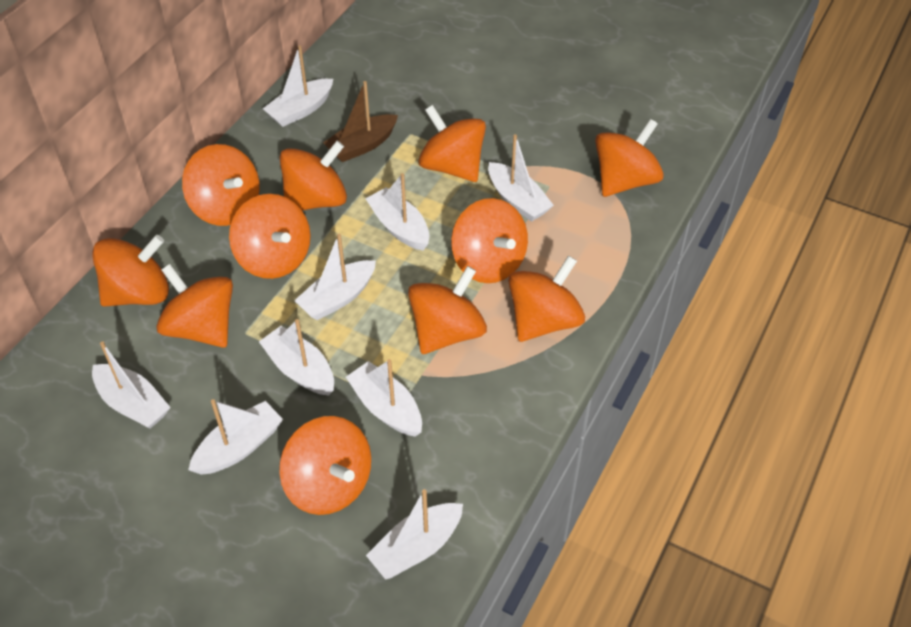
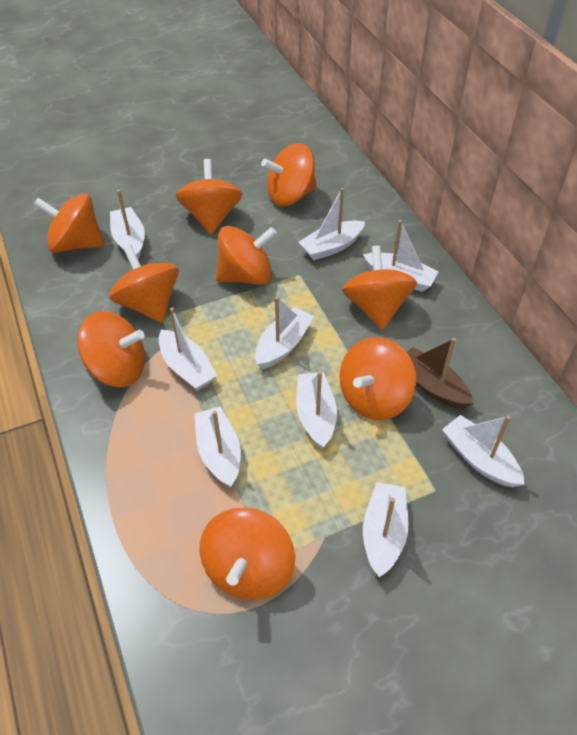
orange spinning top: 11 -> 9

